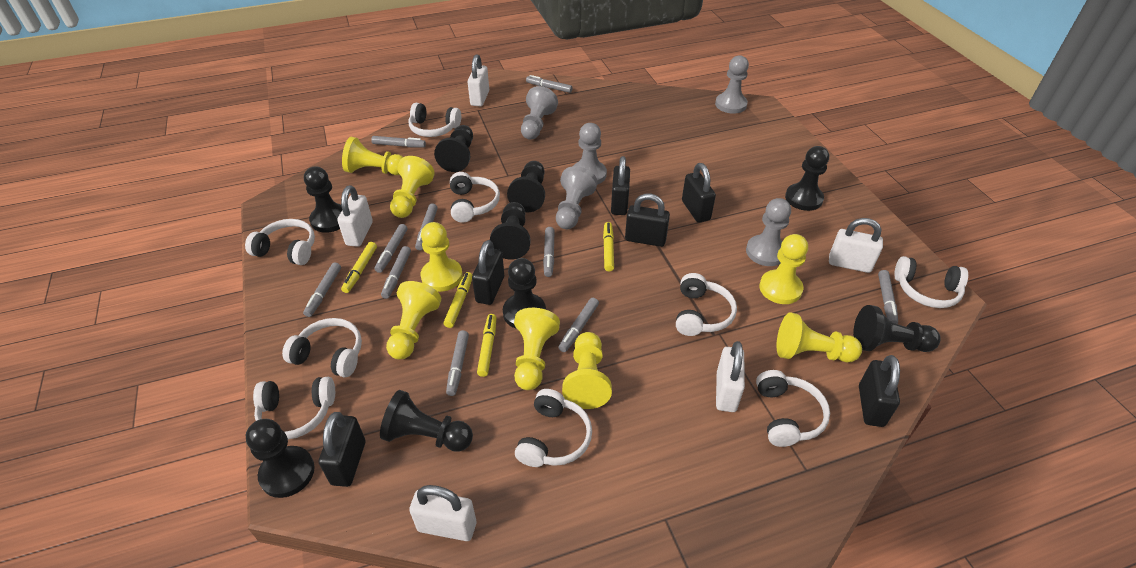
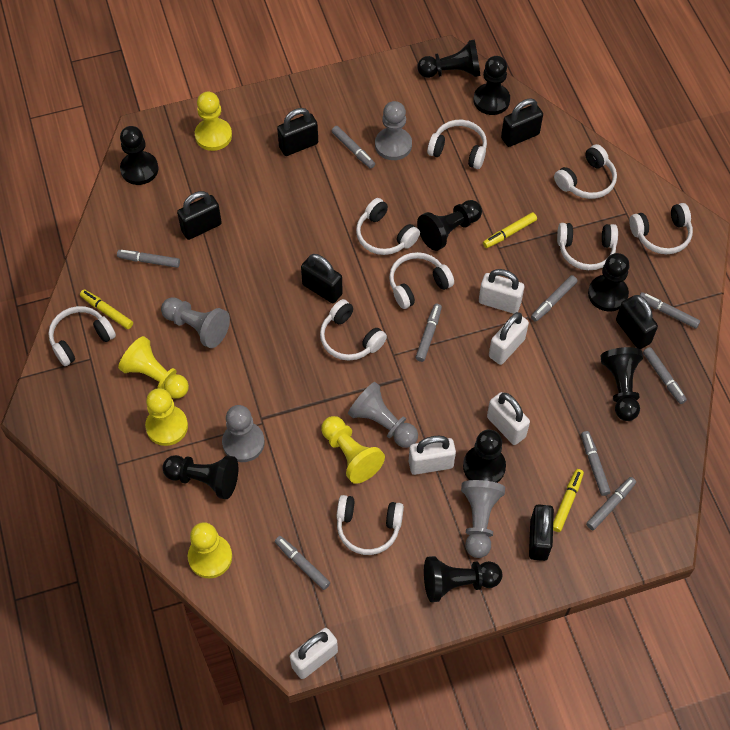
grey marker: 10 -> 9
yellow marker: 4 -> 3
yellow pawn: 8 -> 5

